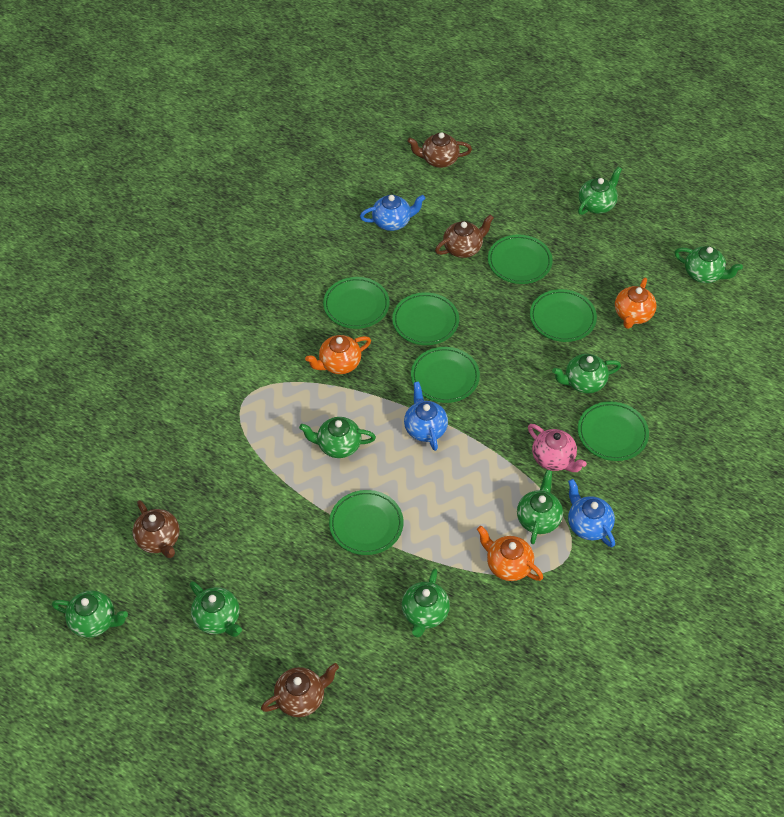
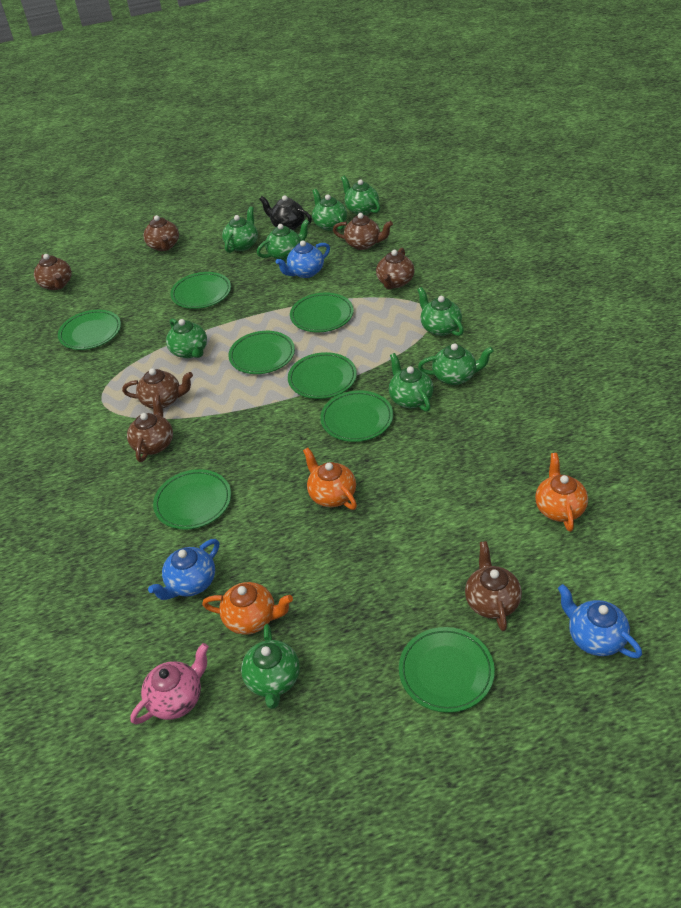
black teapot: 0 -> 1
brown teapot: 4 -> 7
green plate: 7 -> 8
green teapot: 8 -> 9

